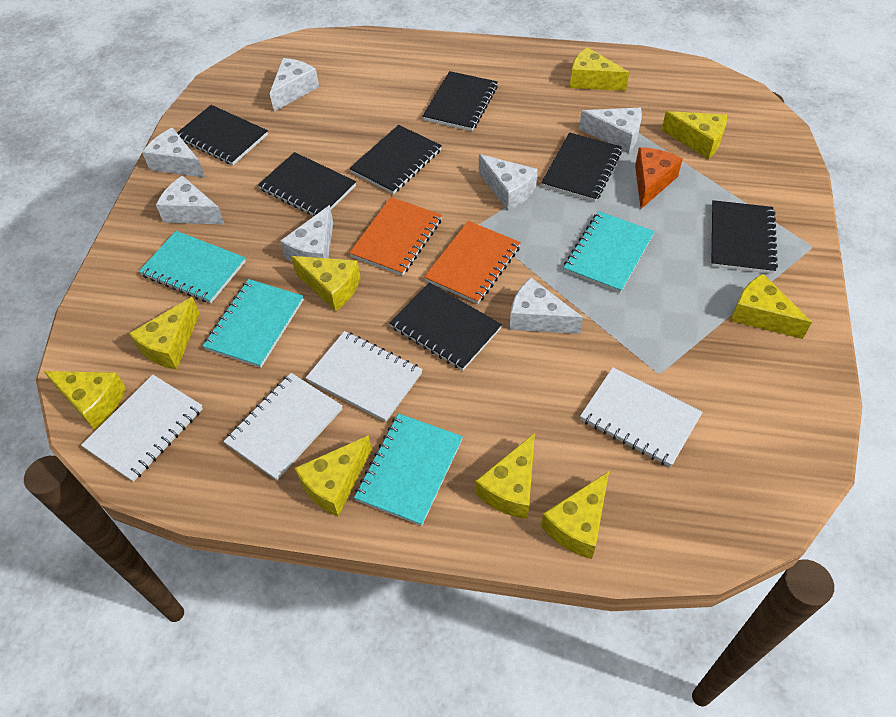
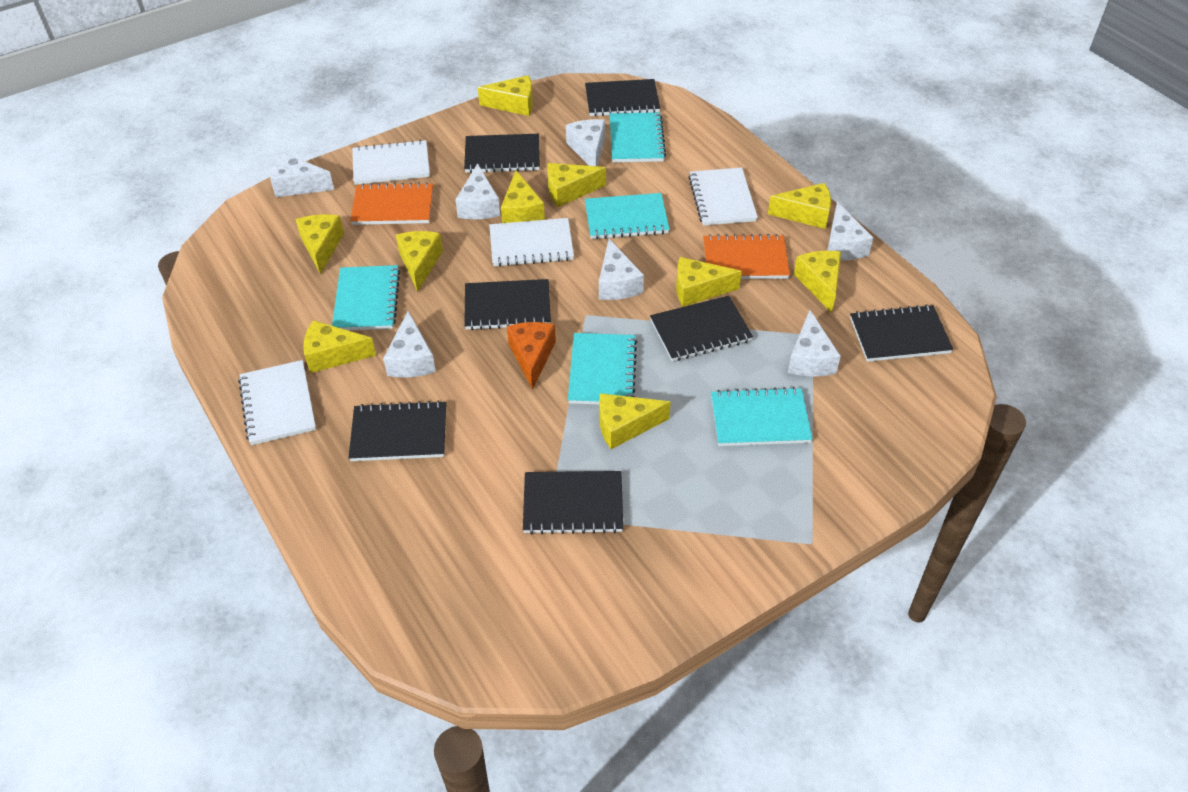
turquoise notebook: 4 -> 5
yellow cheese: 9 -> 10

